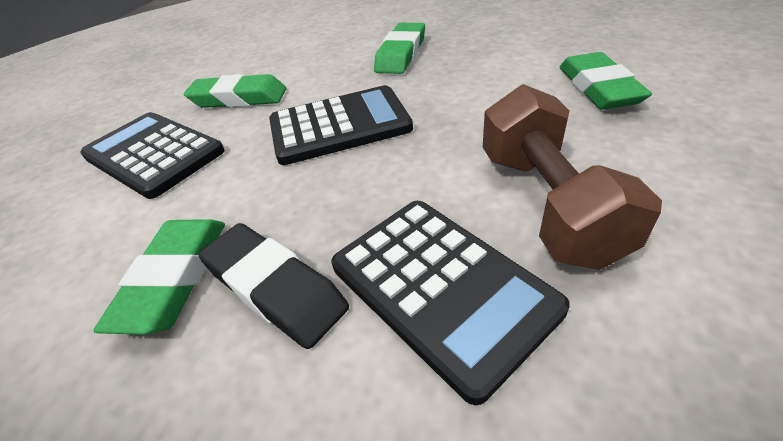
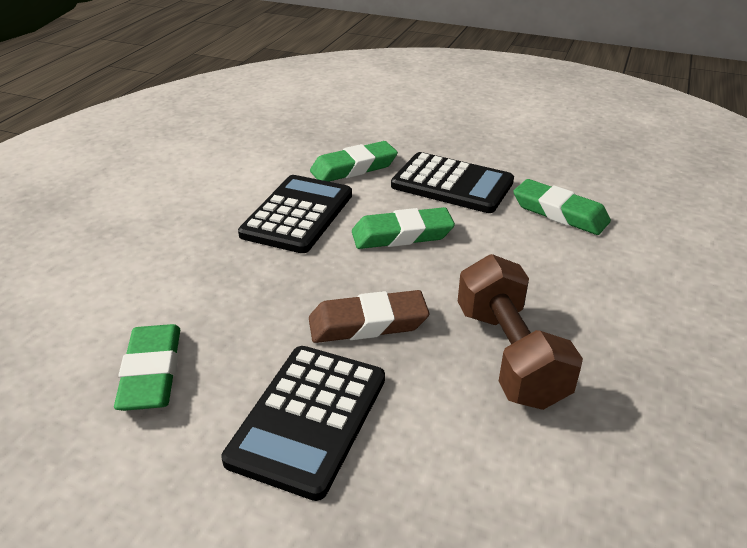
black eraser: 1 -> 0
brown eraser: 0 -> 1

